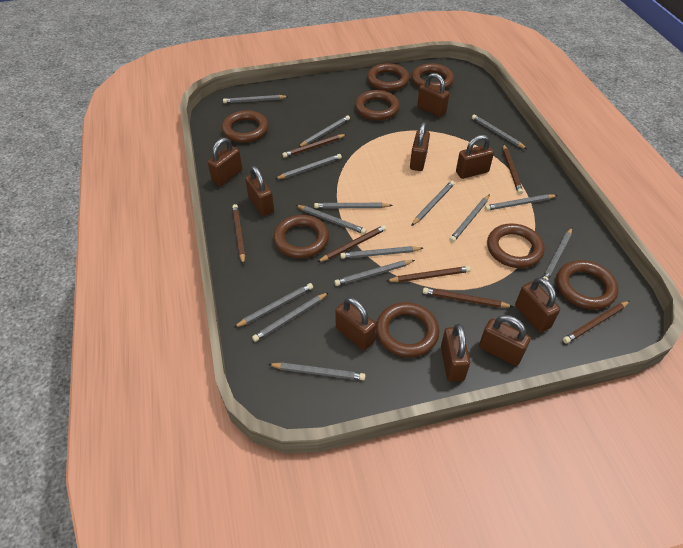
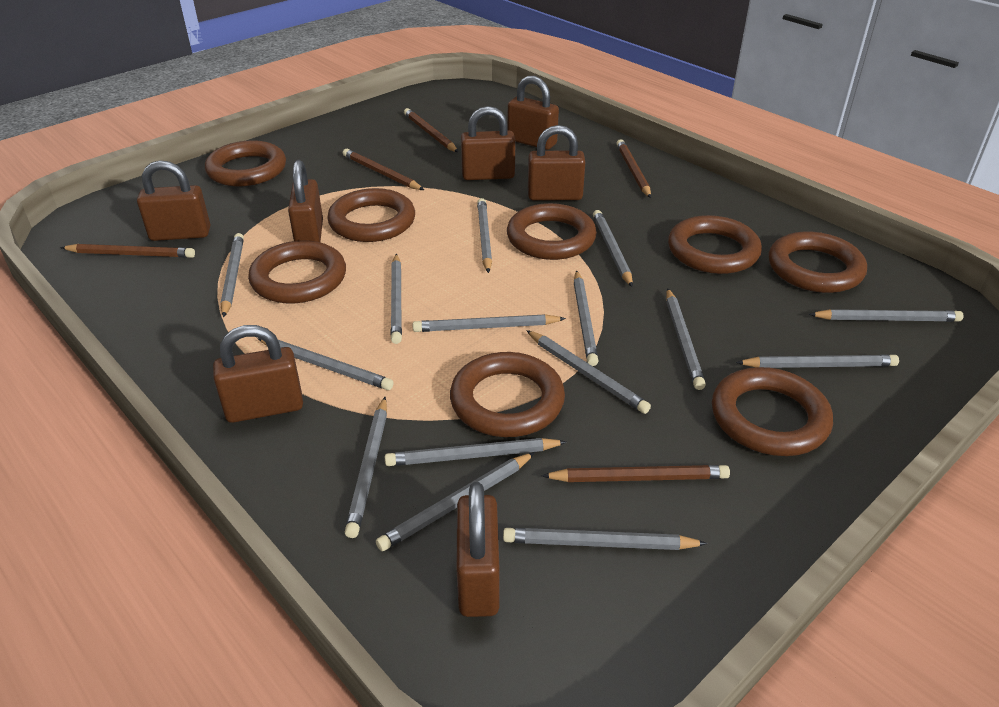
brown padlock: 9 -> 7
brown pencil: 7 -> 5

